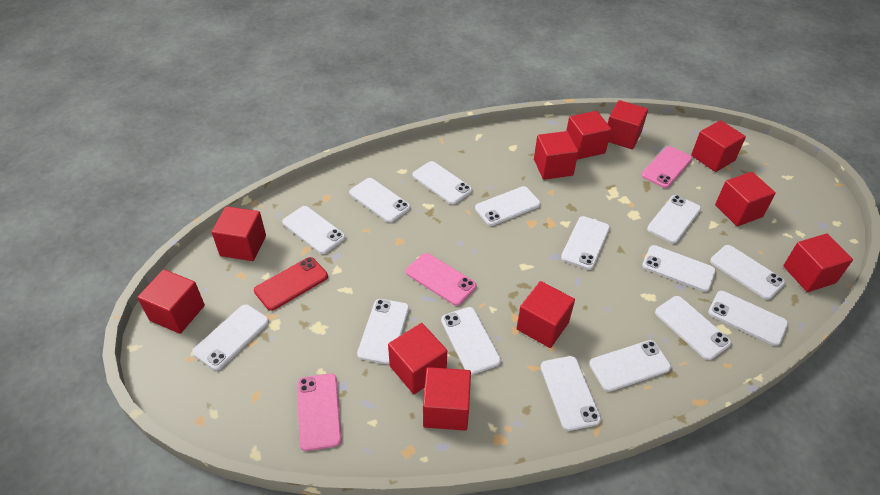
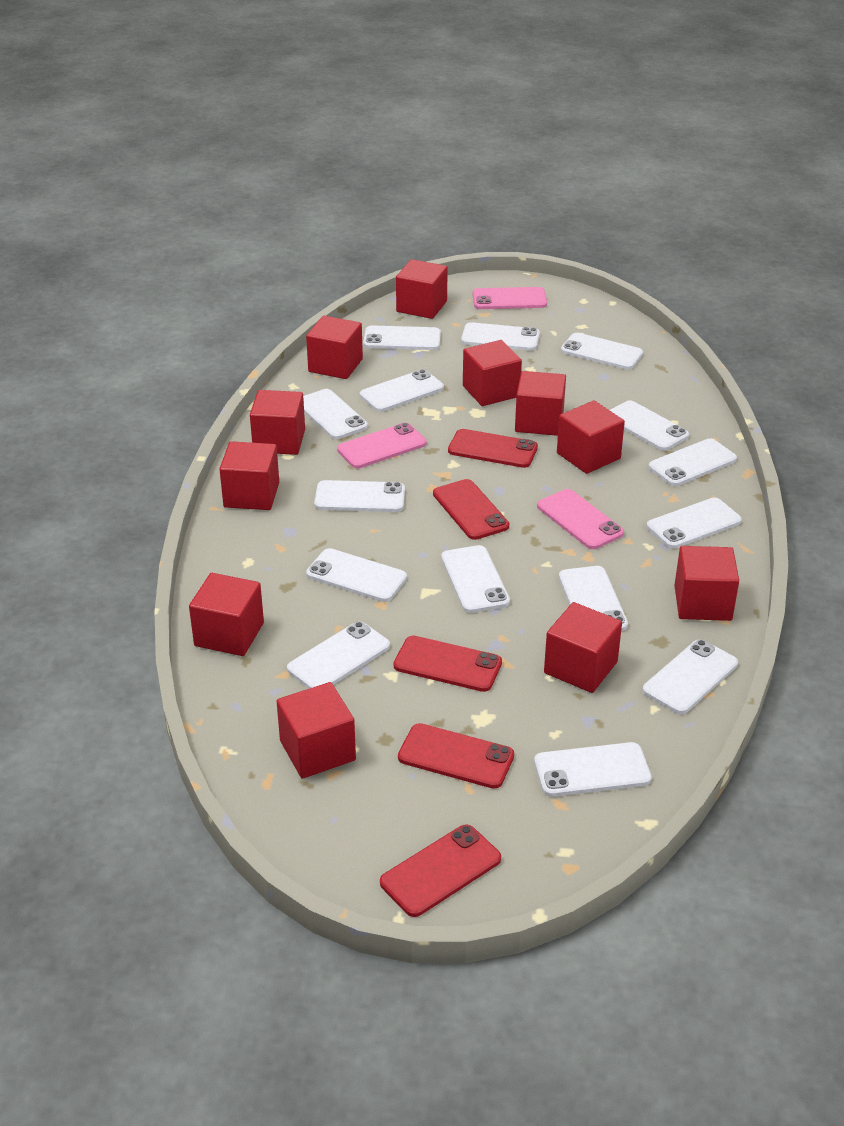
red phone: 1 -> 5

